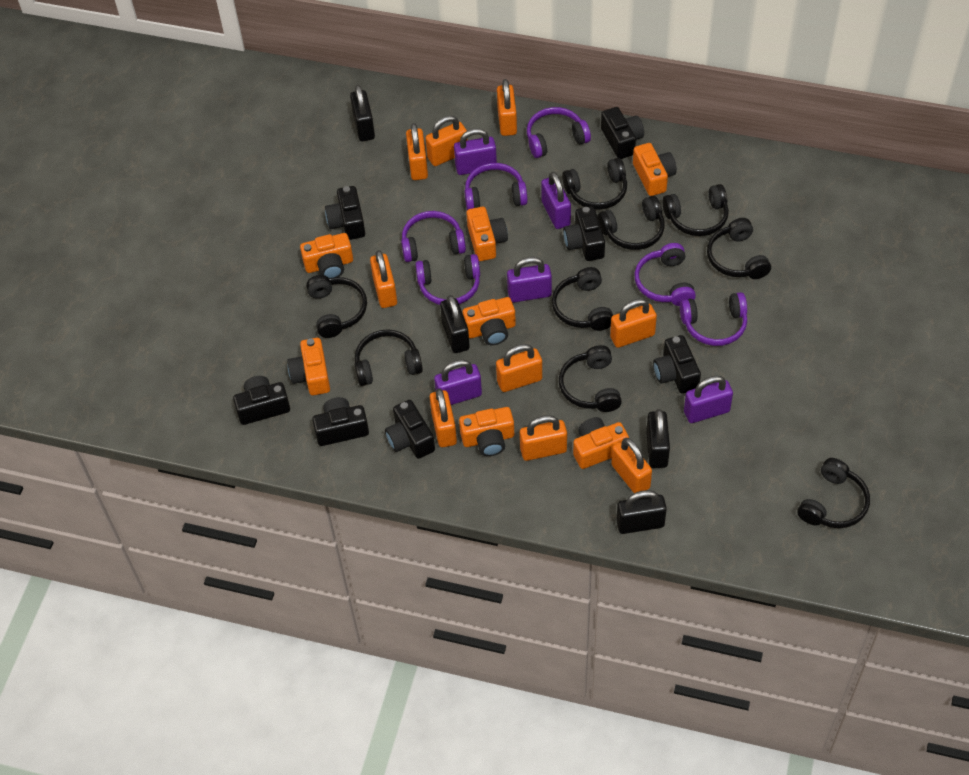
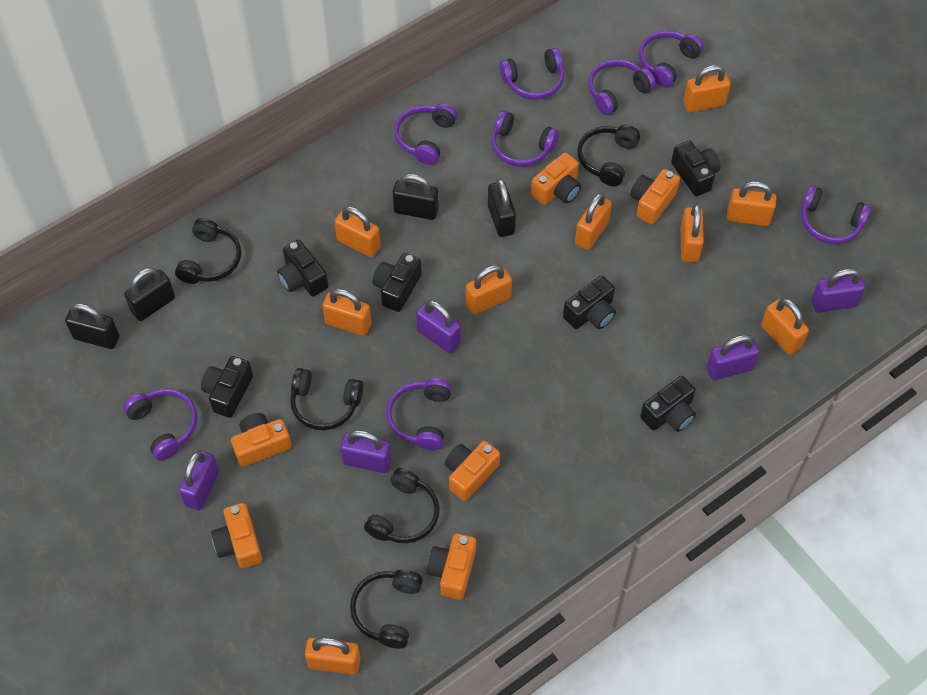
black camera: 7 -> 6
black headphones: 9 -> 5
orange camera: 7 -> 6
purple headphones: 6 -> 8

